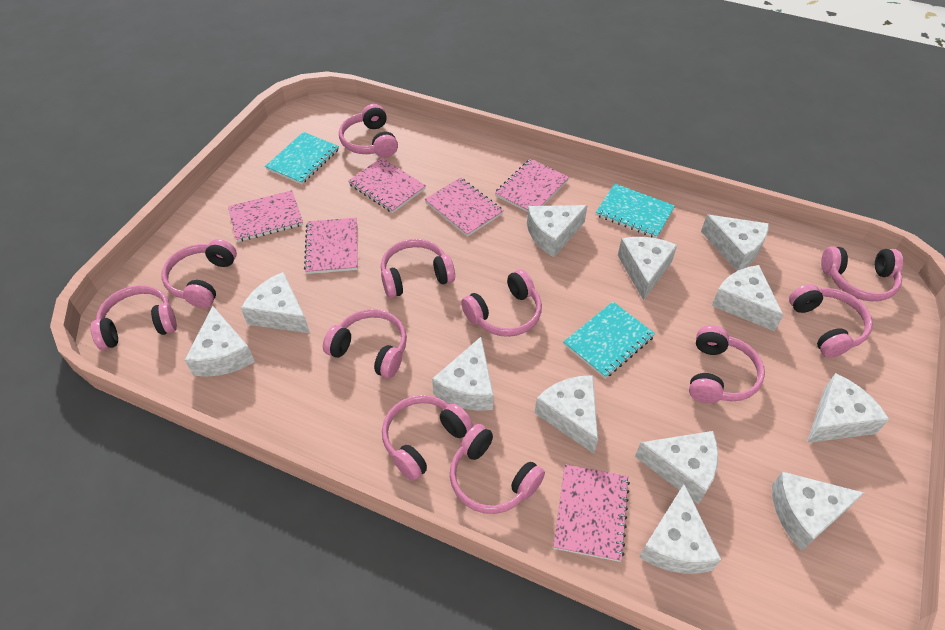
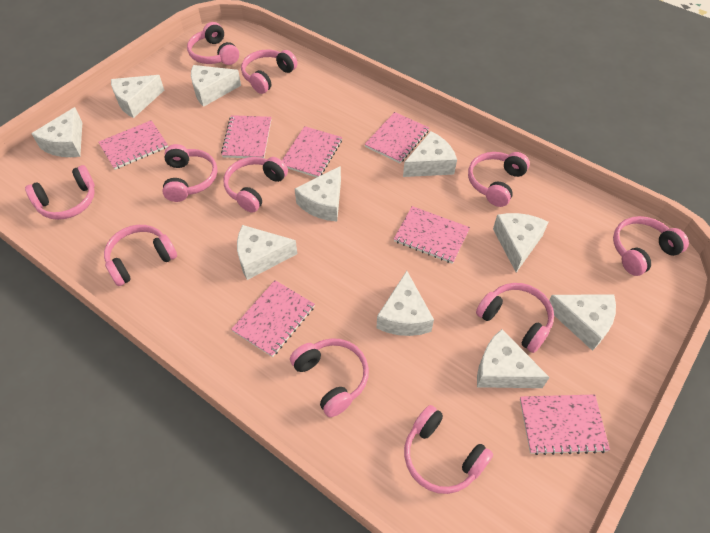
pink notebook: 6 -> 7
turquoise notebook: 3 -> 0
white cheese: 12 -> 10

